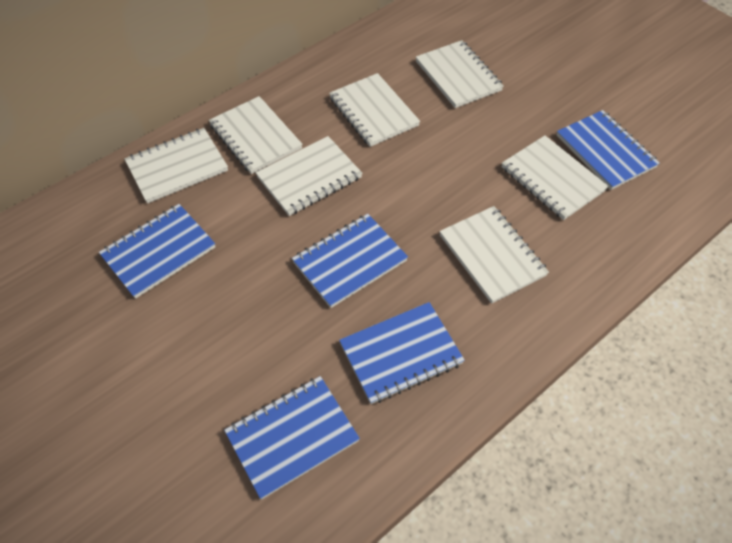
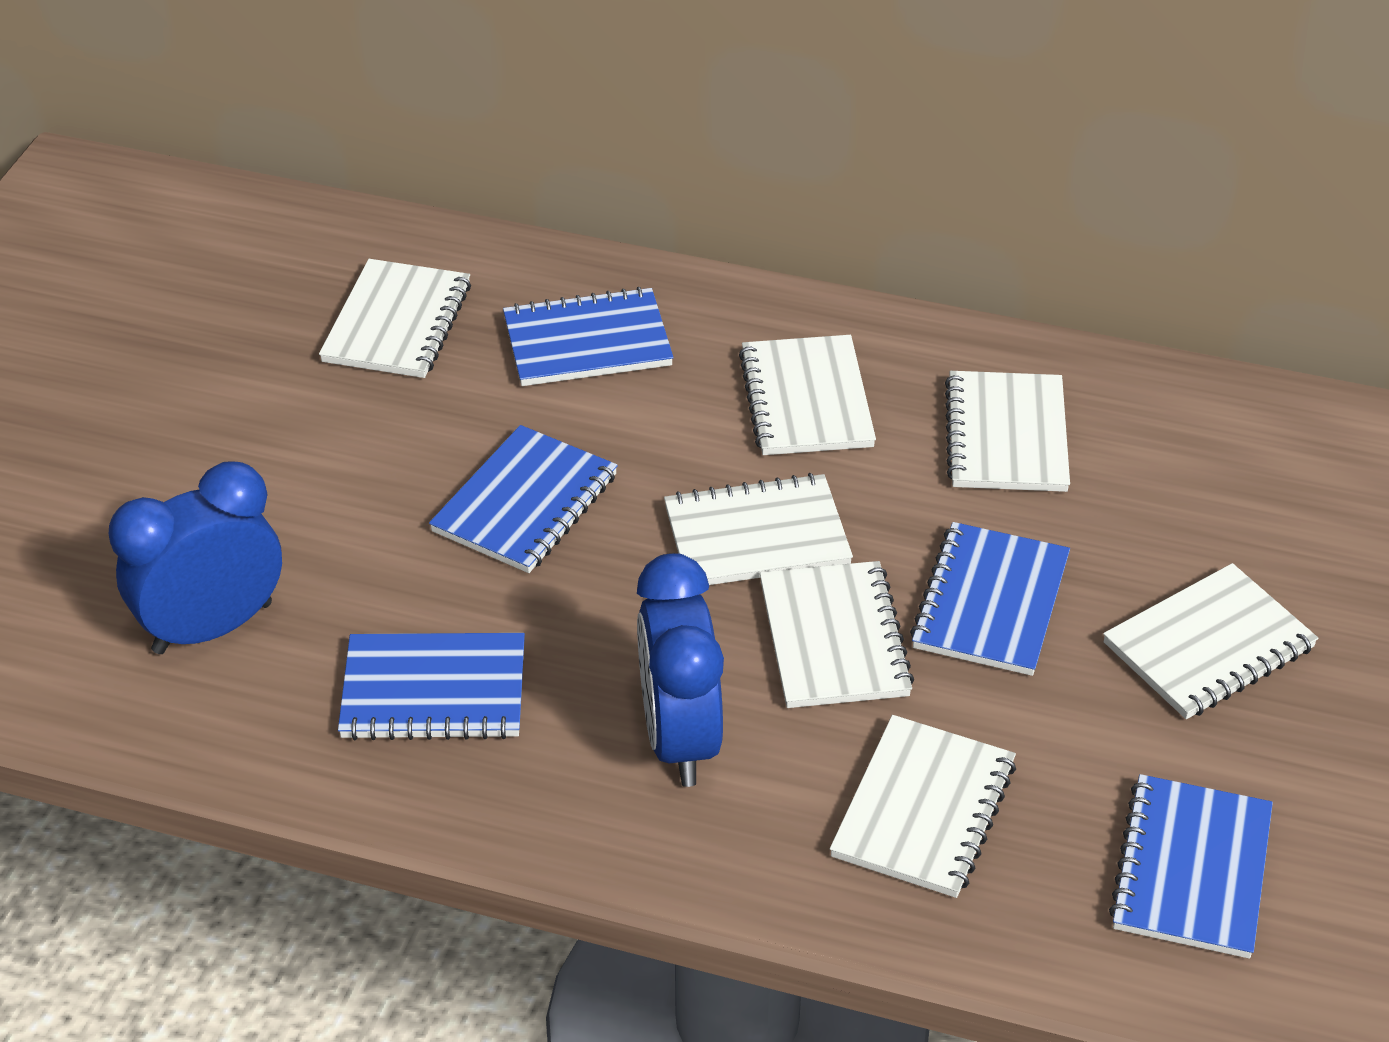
blue clock: 0 -> 2

